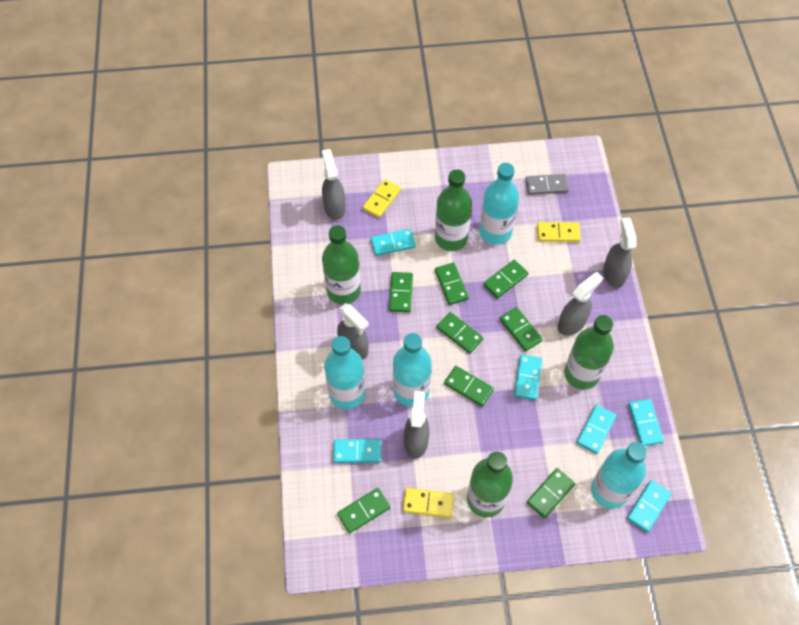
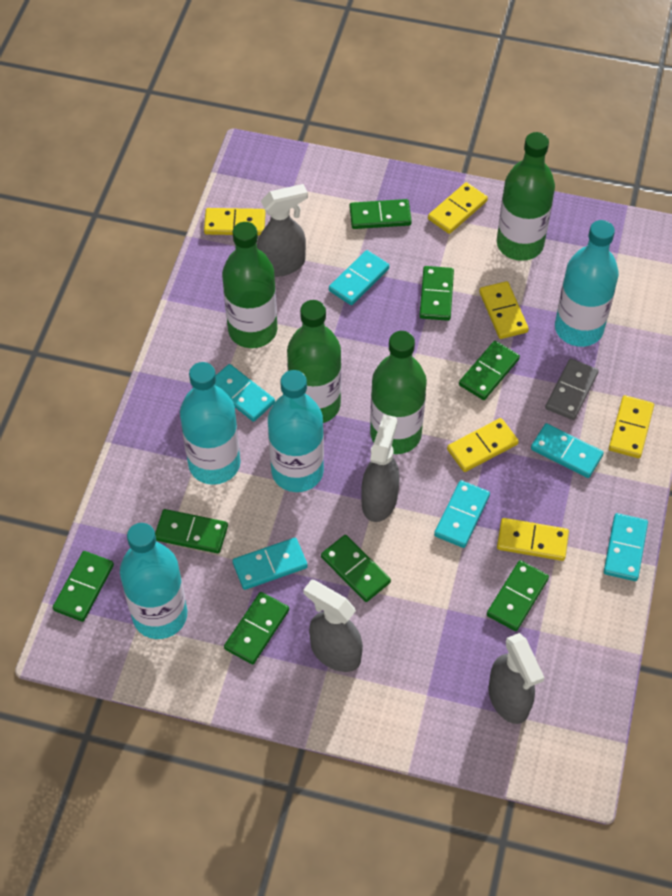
grey spray bottle: 5 -> 4
yellow domino: 3 -> 6

